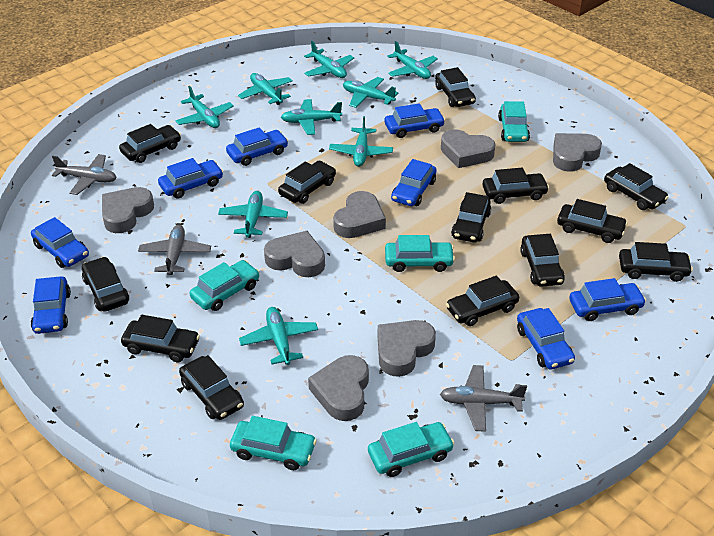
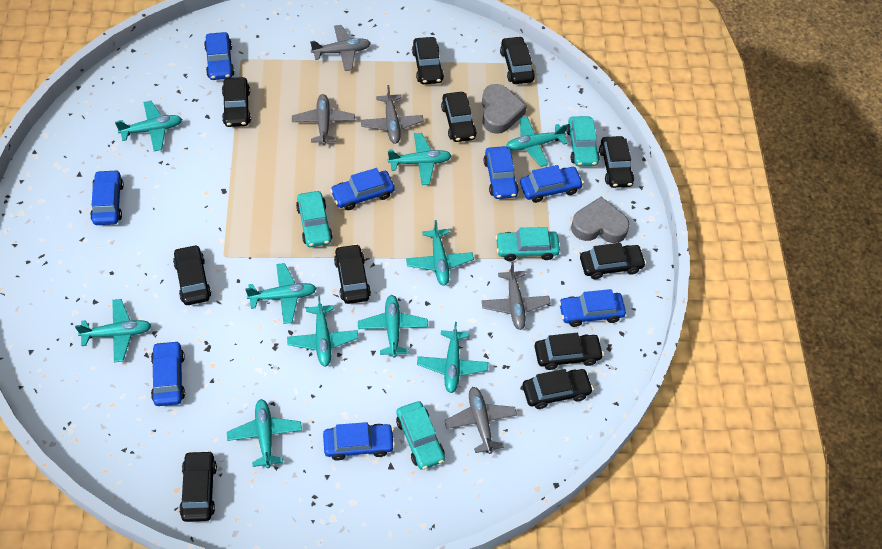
black car: 13 -> 11
grey heart: 7 -> 2
grey plane: 3 -> 5
turquoise car: 5 -> 4
turquoise plane: 9 -> 10

